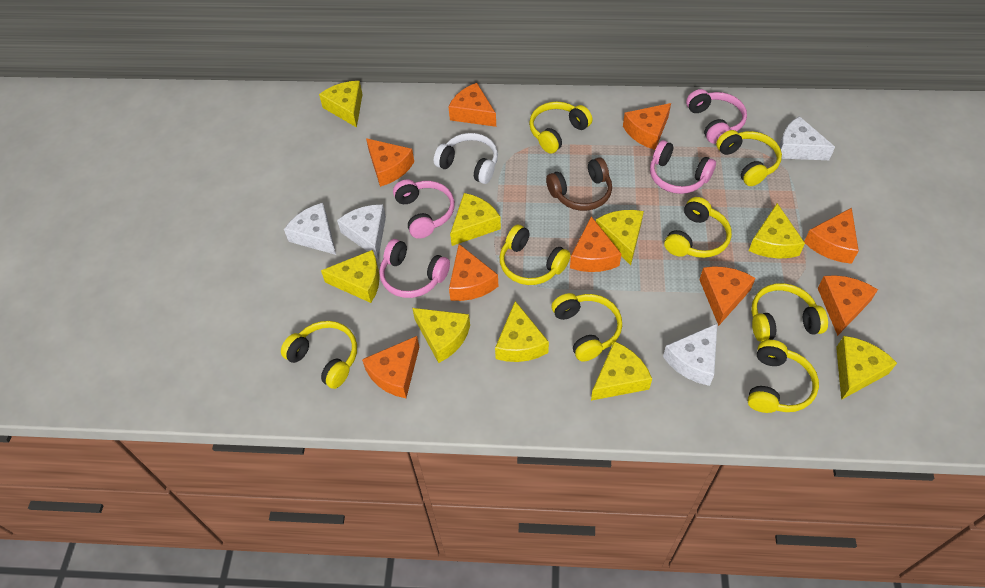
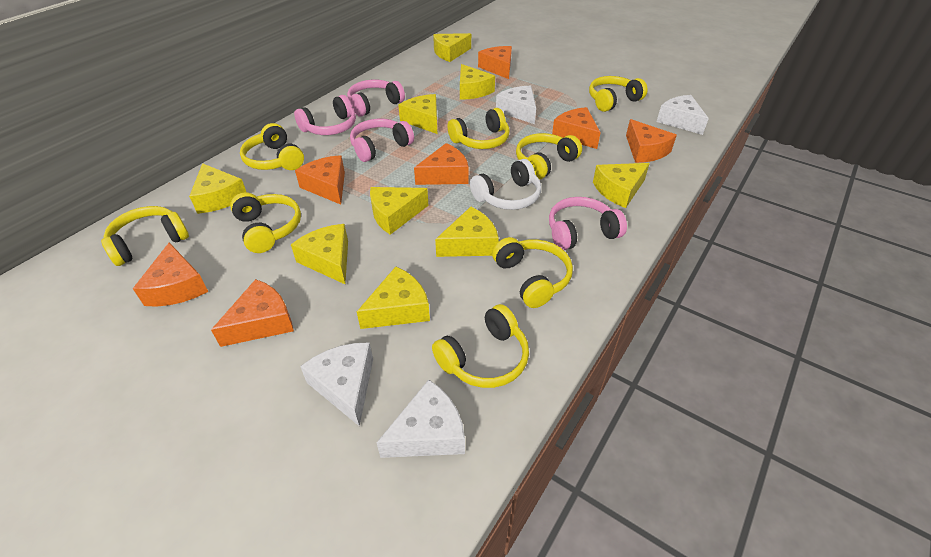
brown headphones: 1 -> 0
orange cheese: 9 -> 7

